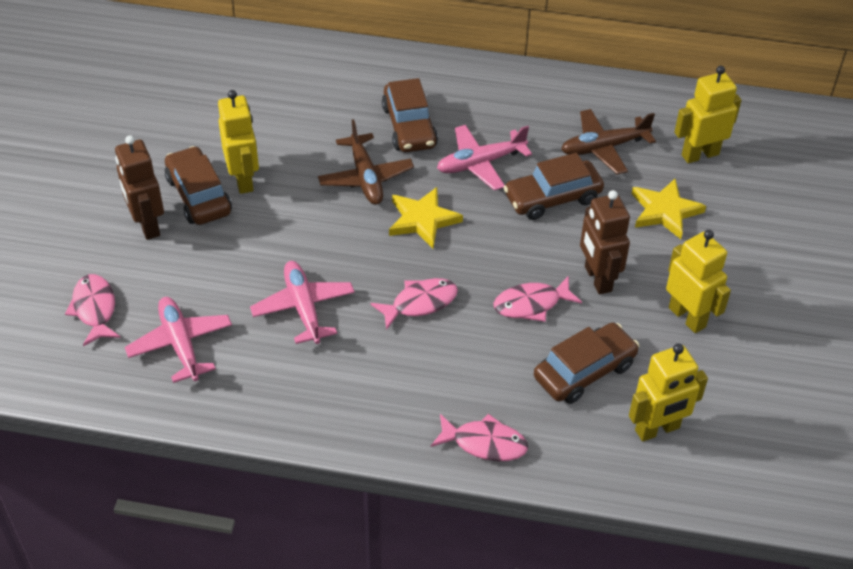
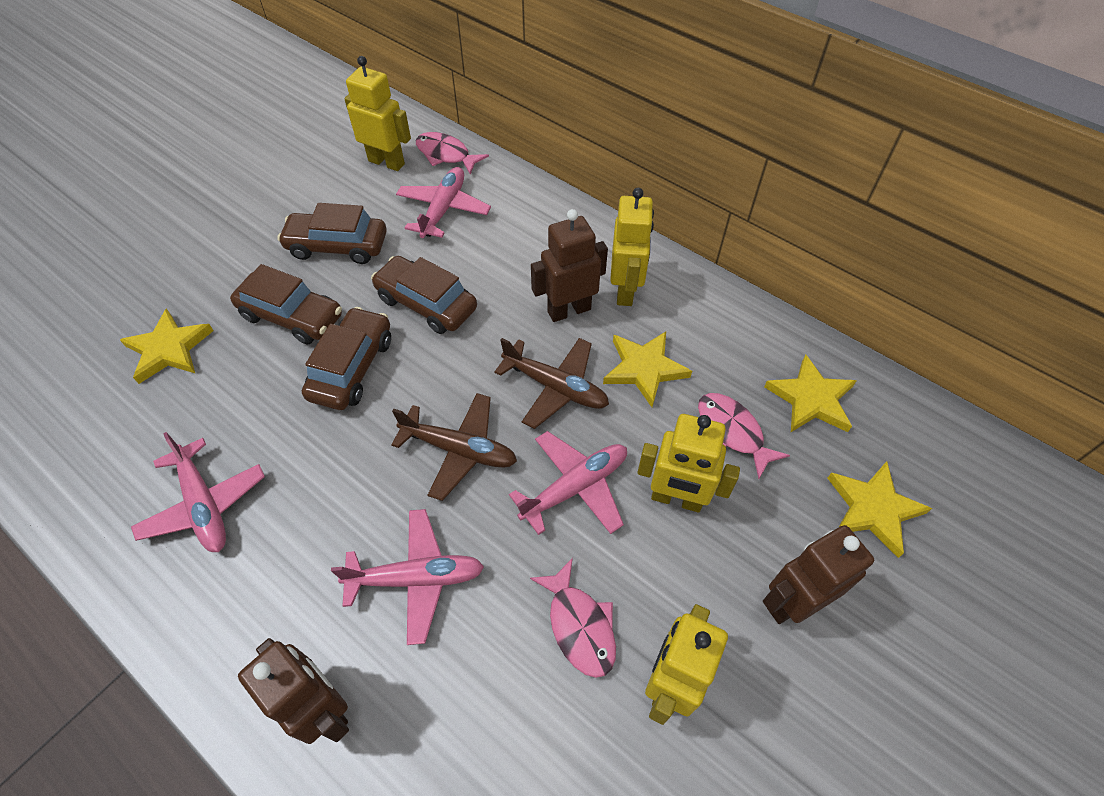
brown robot: 2 -> 3
pink fish: 4 -> 3
pink plane: 3 -> 4
yellow star: 2 -> 4

